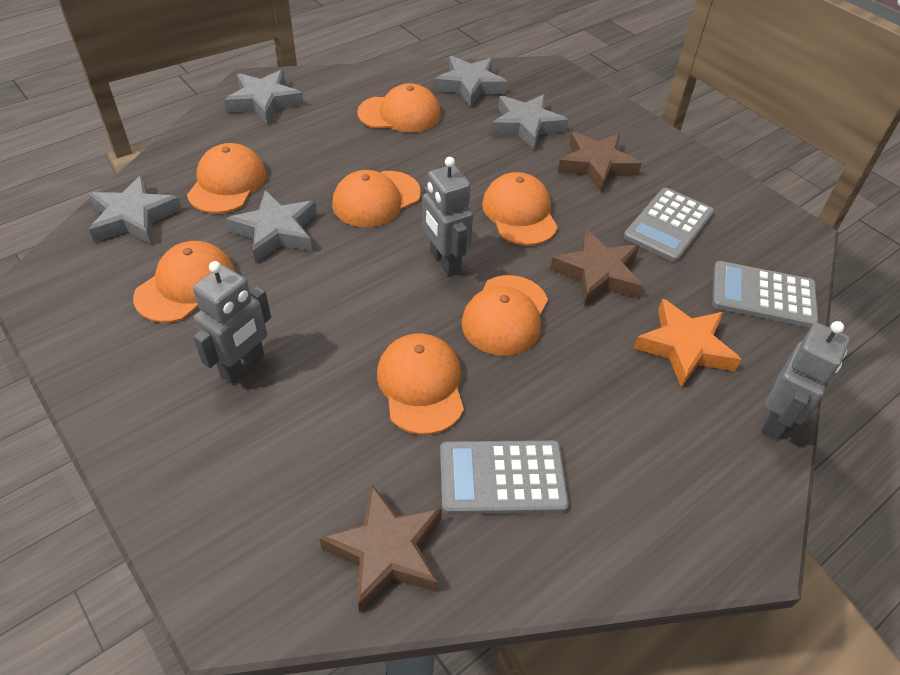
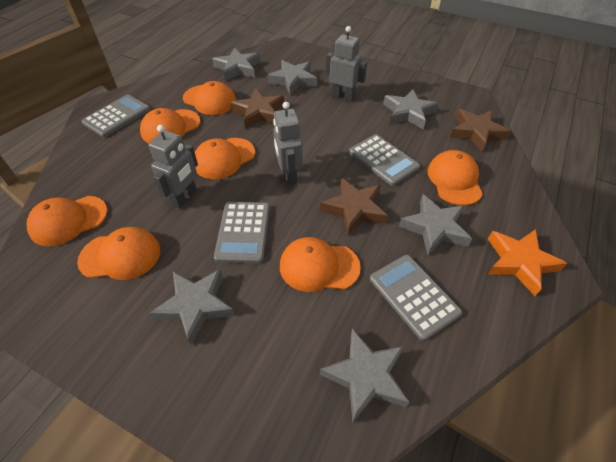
grey calculator: 3 -> 4
grey star: 5 -> 6

